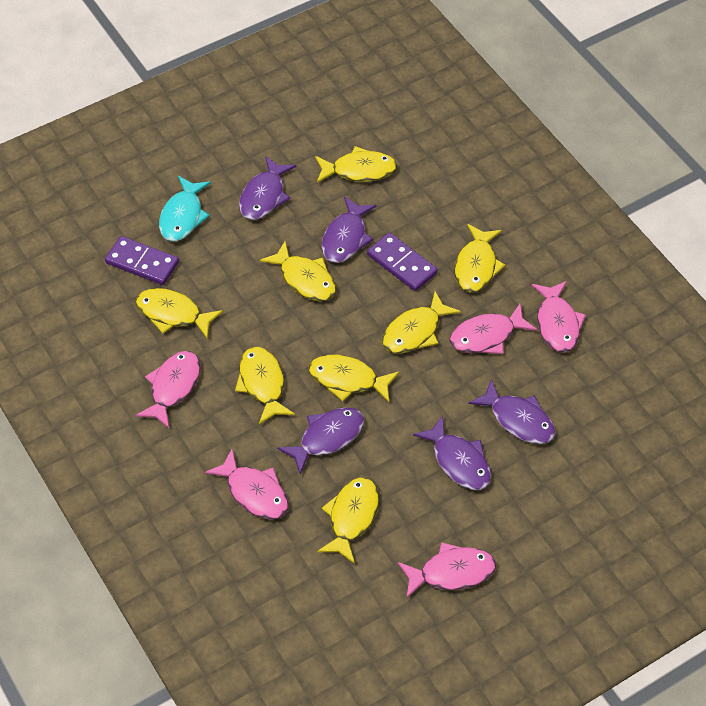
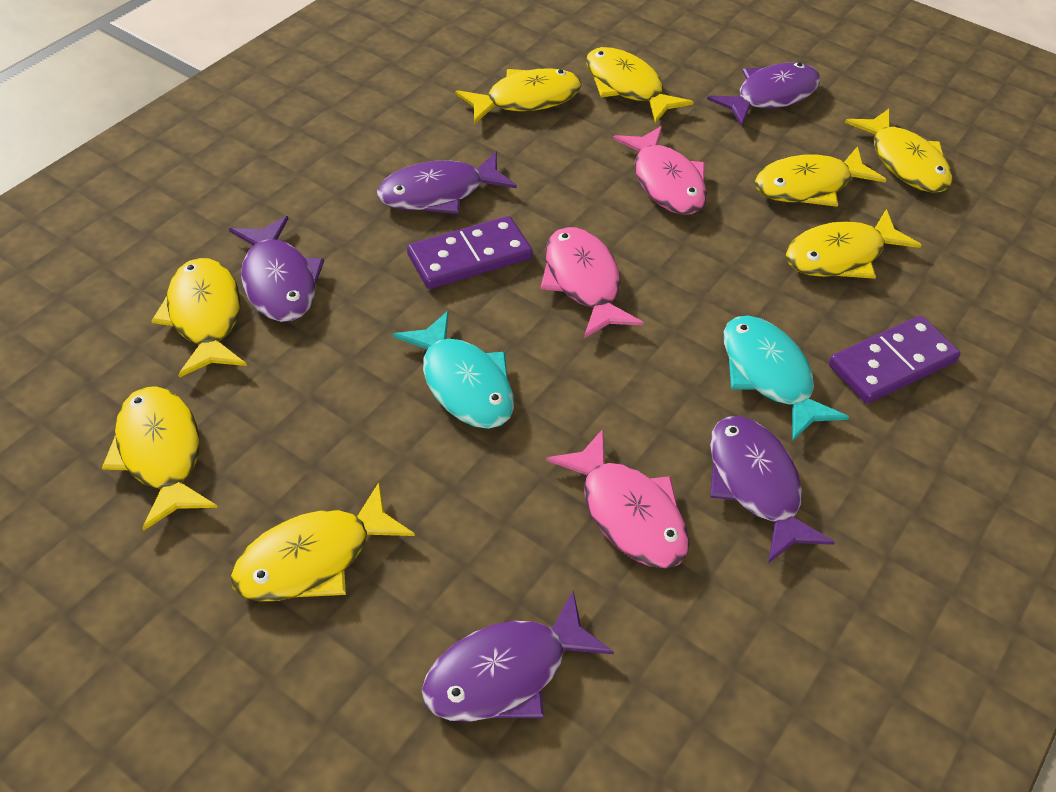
pink fish: 5 -> 3
turquoise fish: 1 -> 2

